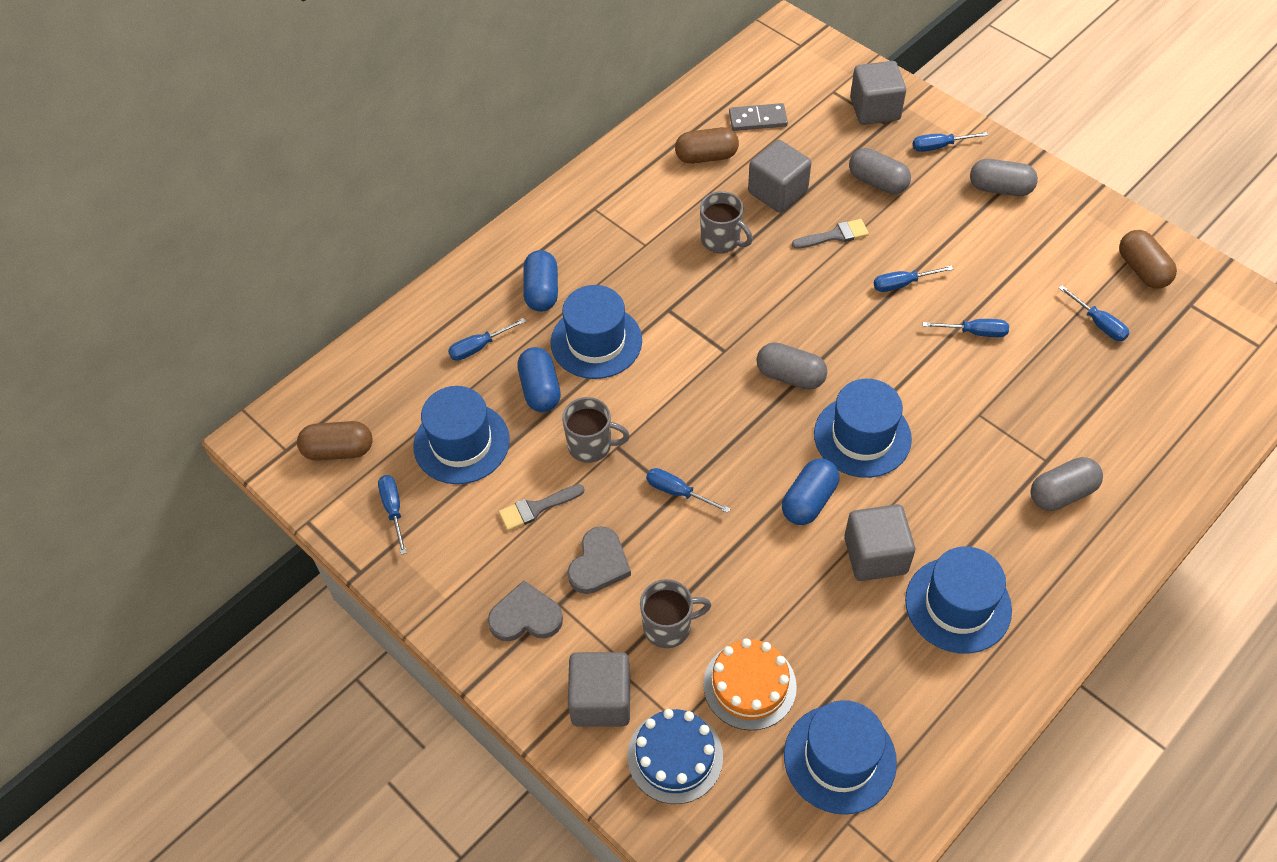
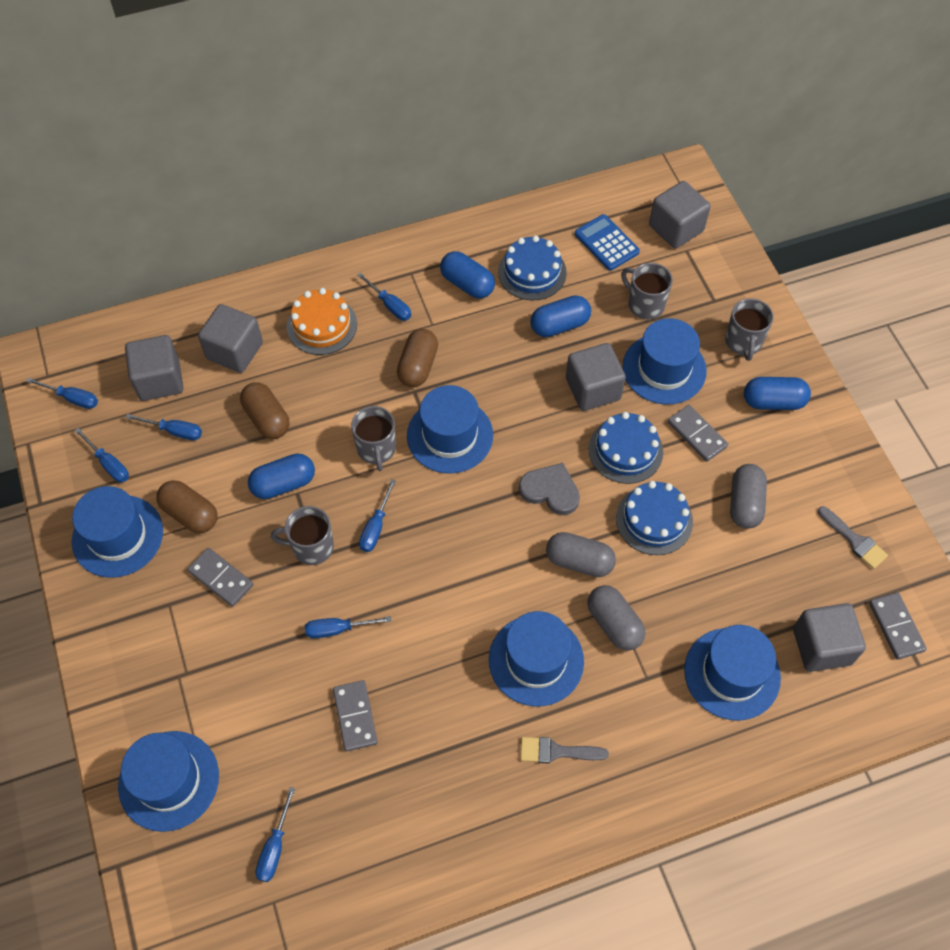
blue cake: 1 -> 3
blue calculator: 0 -> 1
blue capsule: 3 -> 4
blue hat: 5 -> 6
grey capsule: 4 -> 3
grey cube: 4 -> 5
grey domino: 1 -> 4
grey heart: 2 -> 1
grey mug: 3 -> 4

